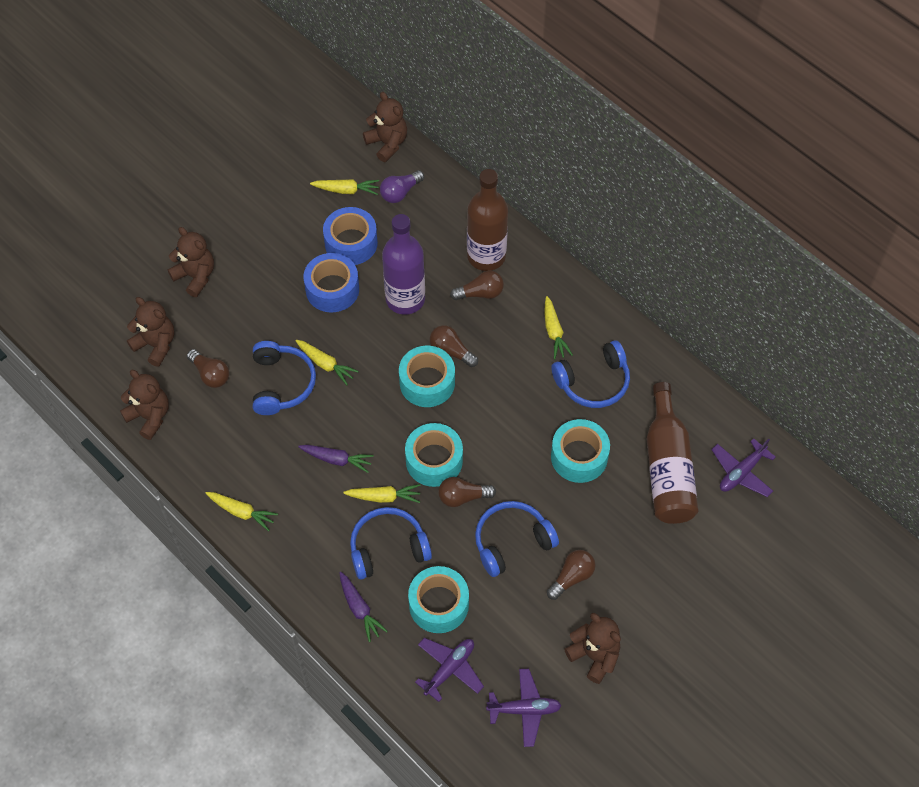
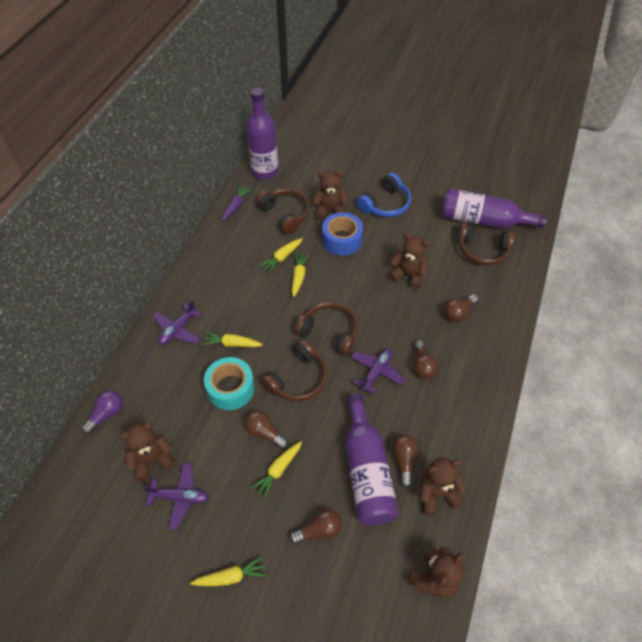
blue headphones: 4 -> 1
blue tape: 2 -> 1
brown bottle: 2 -> 0
brown headphones: 0 -> 4
purple bottle: 1 -> 3
purple carrot: 2 -> 1
turquoise tape: 4 -> 1

